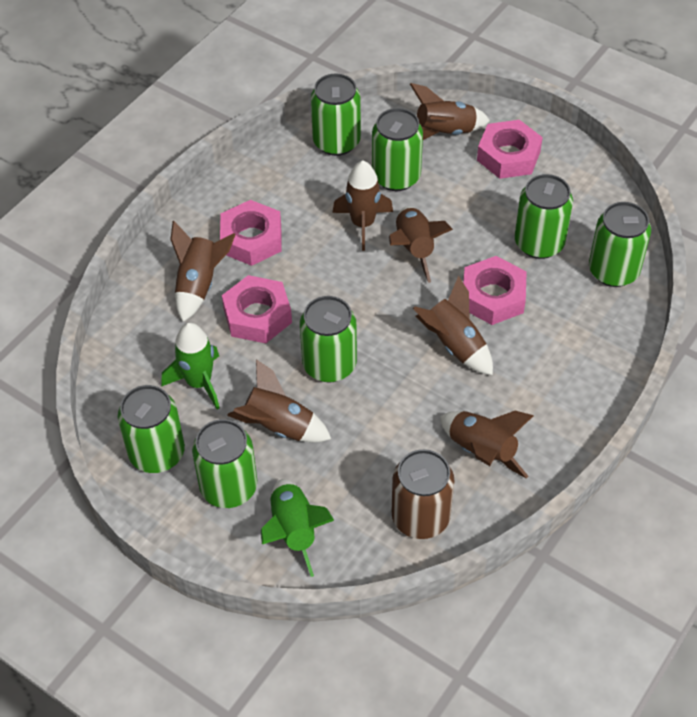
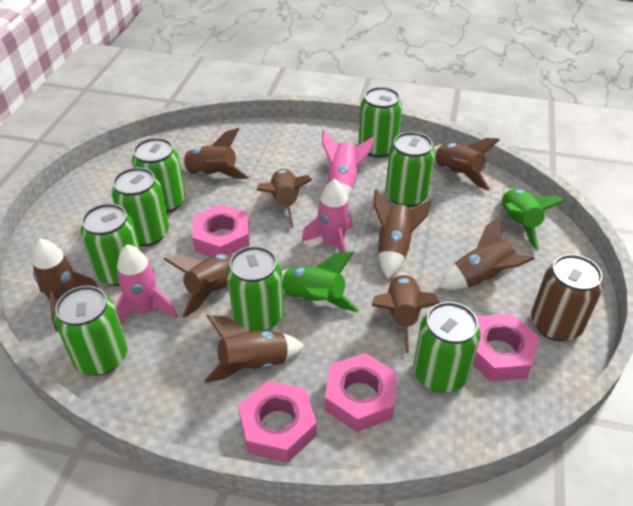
brown rocket: 7 -> 9
green can: 7 -> 8
pink rocket: 0 -> 3

